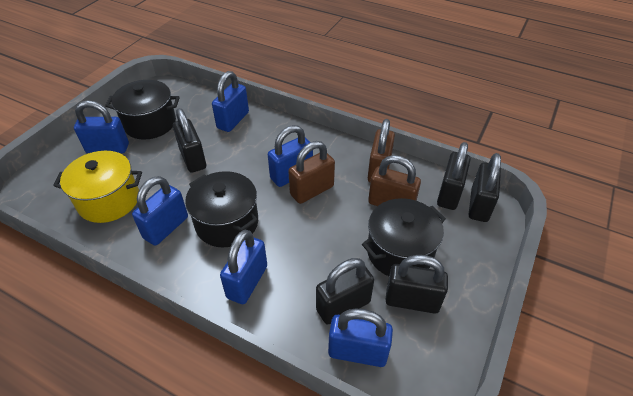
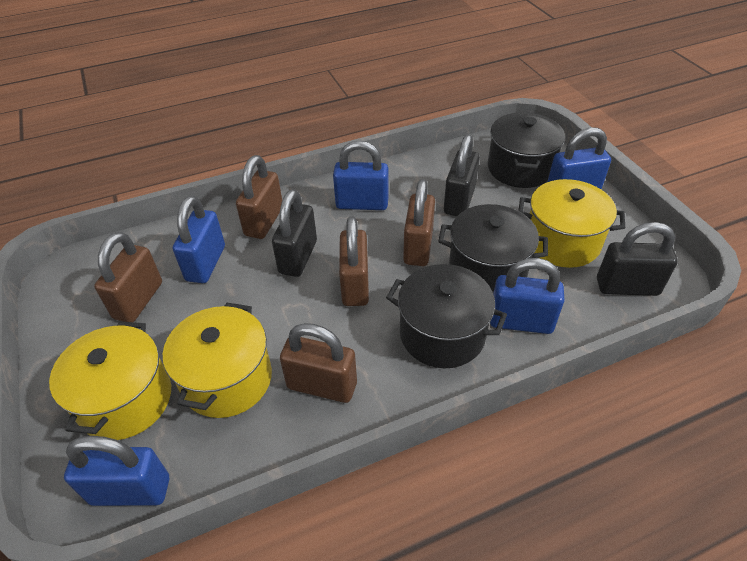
black padlock: 5 -> 3
blue padlock: 6 -> 5
brown padlock: 3 -> 5
yellow pot: 1 -> 3

